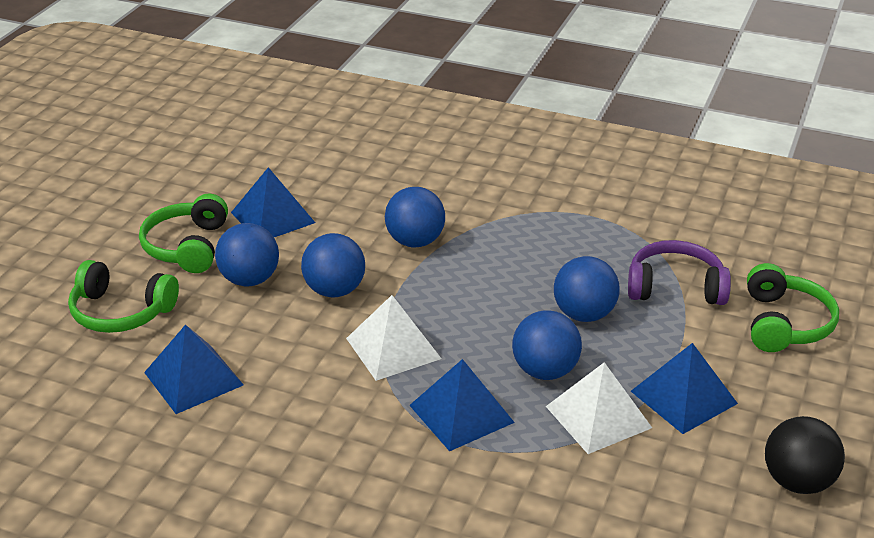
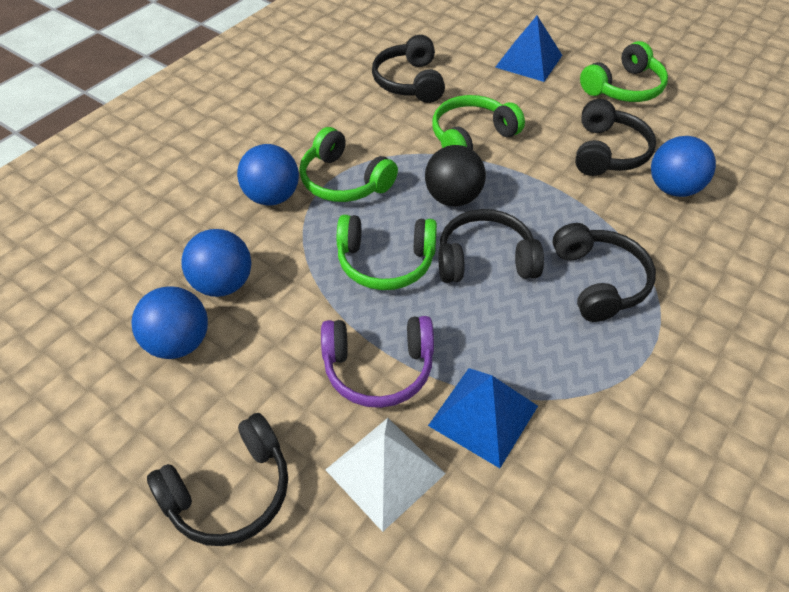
black headphones: 0 -> 5
blue ball: 5 -> 4
blue pyramid: 4 -> 2
green headphones: 3 -> 4
white pyramid: 2 -> 1

